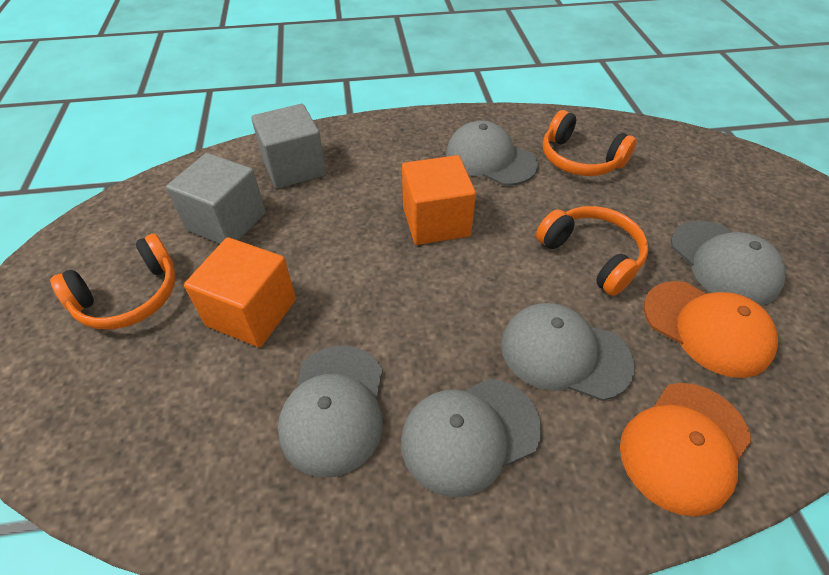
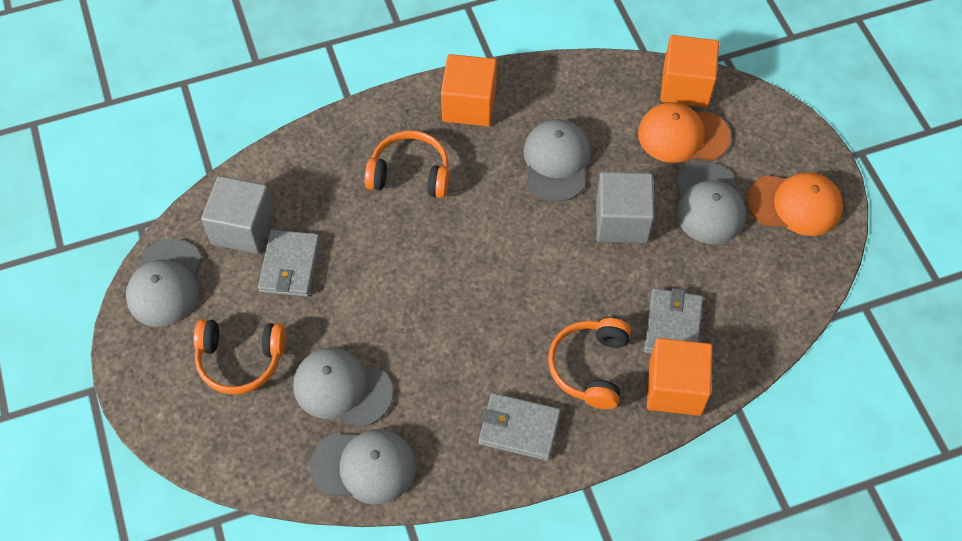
grey wallet: 0 -> 3
orange cube: 2 -> 3

